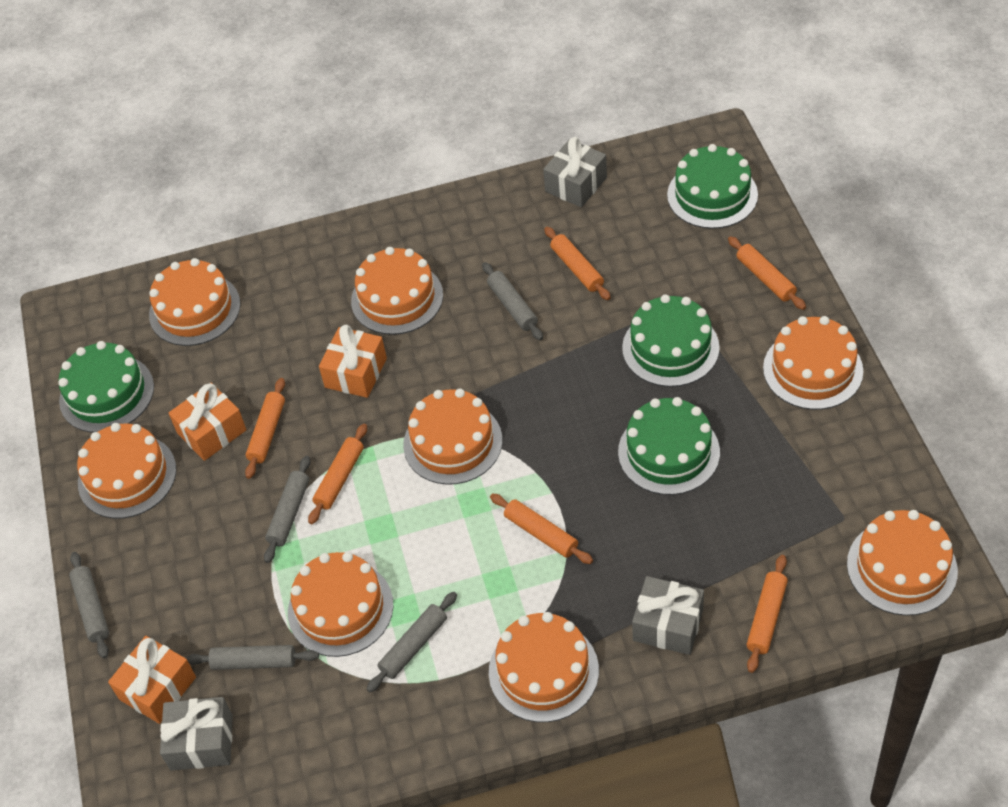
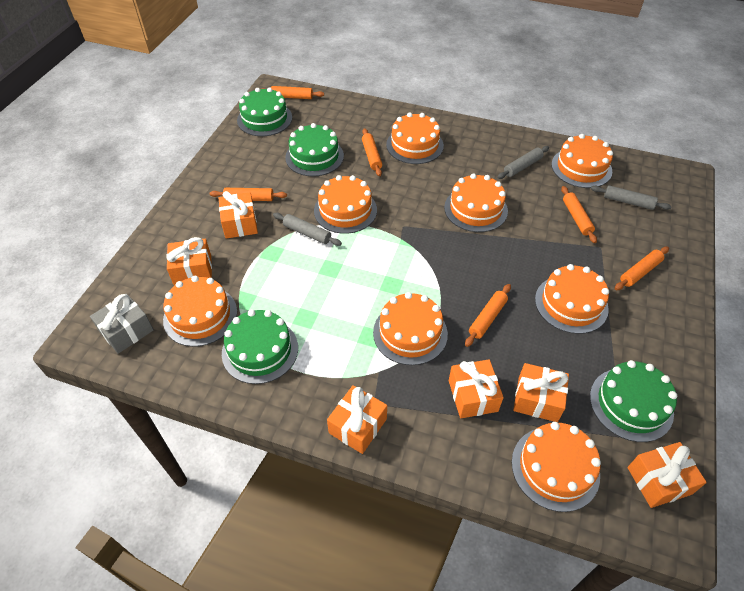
grey gift: 3 -> 1
grey rolling pin: 5 -> 3
orange gift: 3 -> 6

